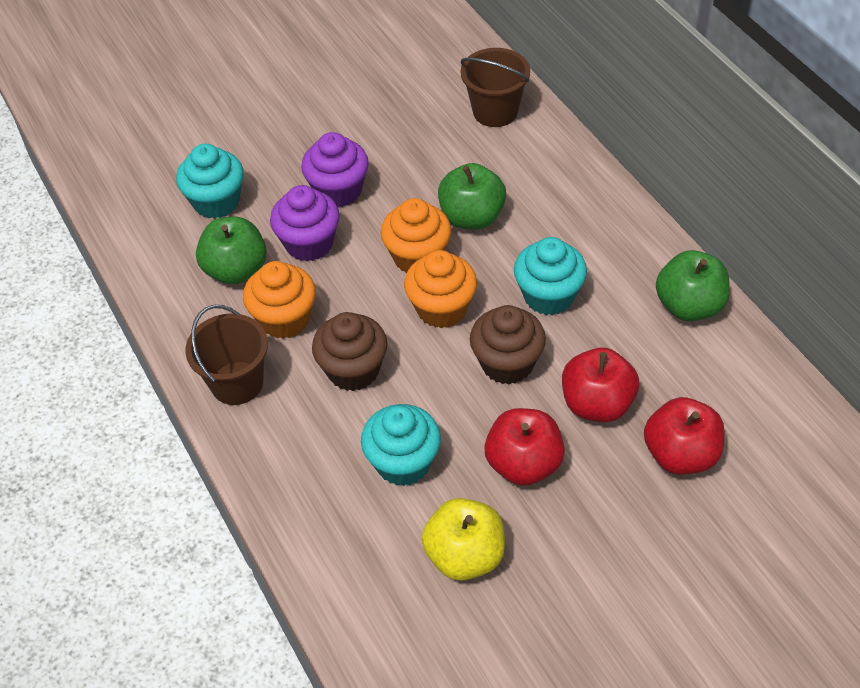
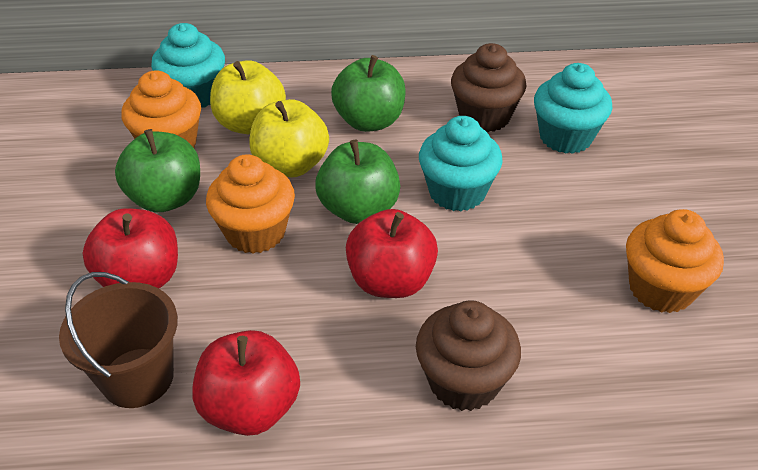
brown bucket: 2 -> 1
purple cupcake: 2 -> 0
yellow apple: 1 -> 2

